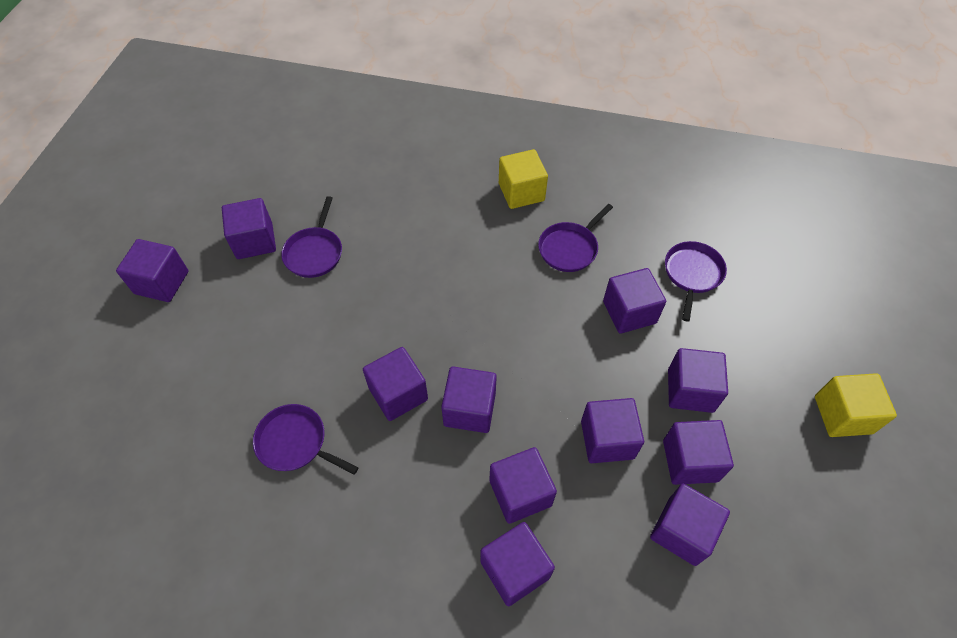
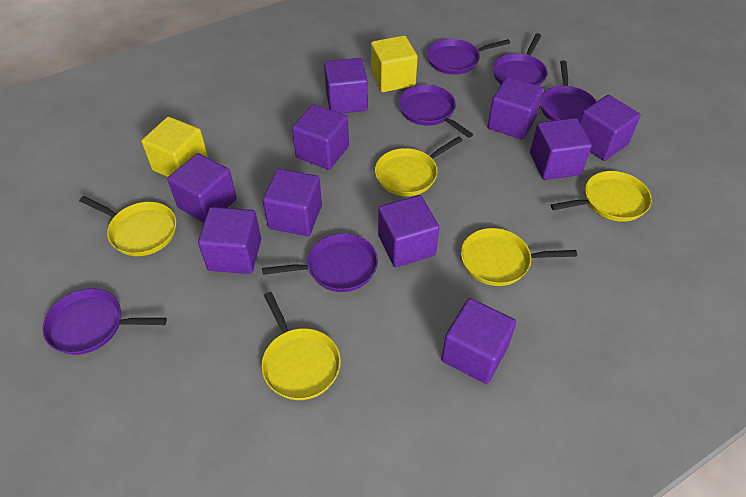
purple cube: 11 -> 10
purple pan: 4 -> 6
yellow pan: 0 -> 5

